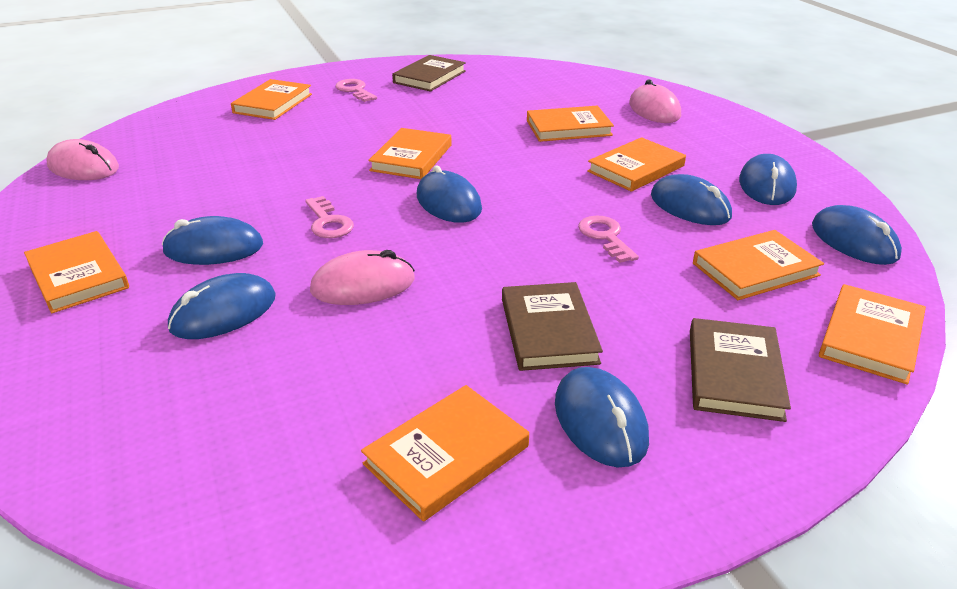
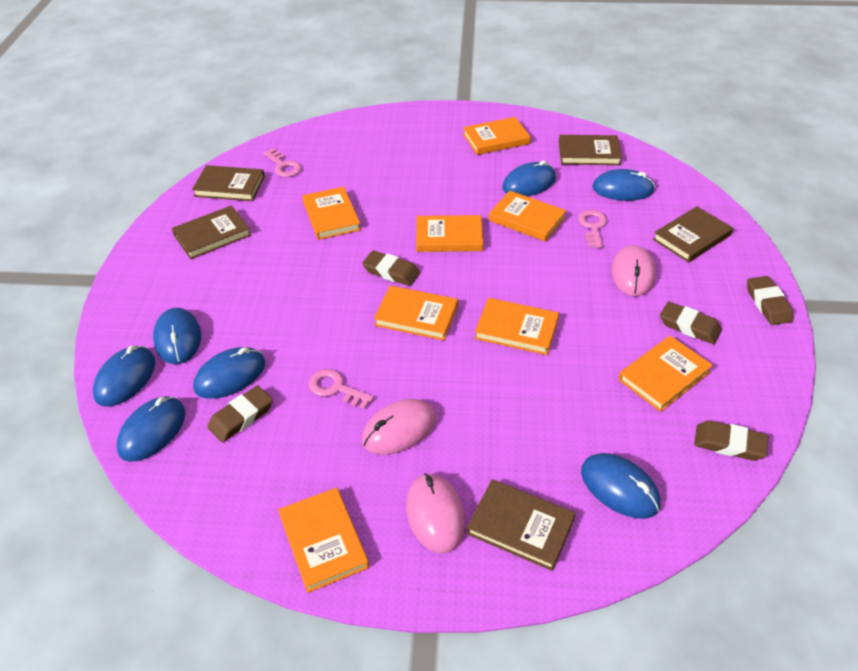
brown book: 3 -> 5
brown eraser: 0 -> 5

